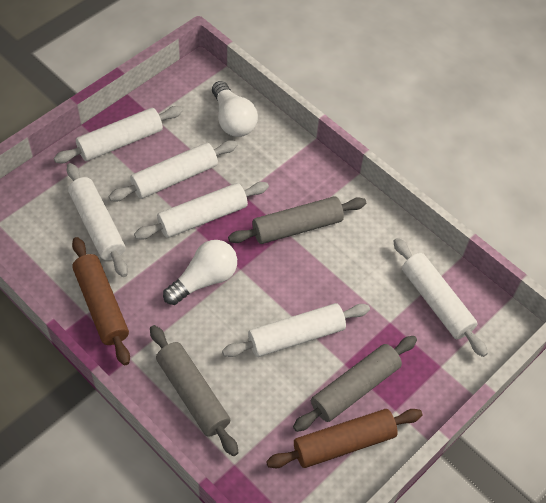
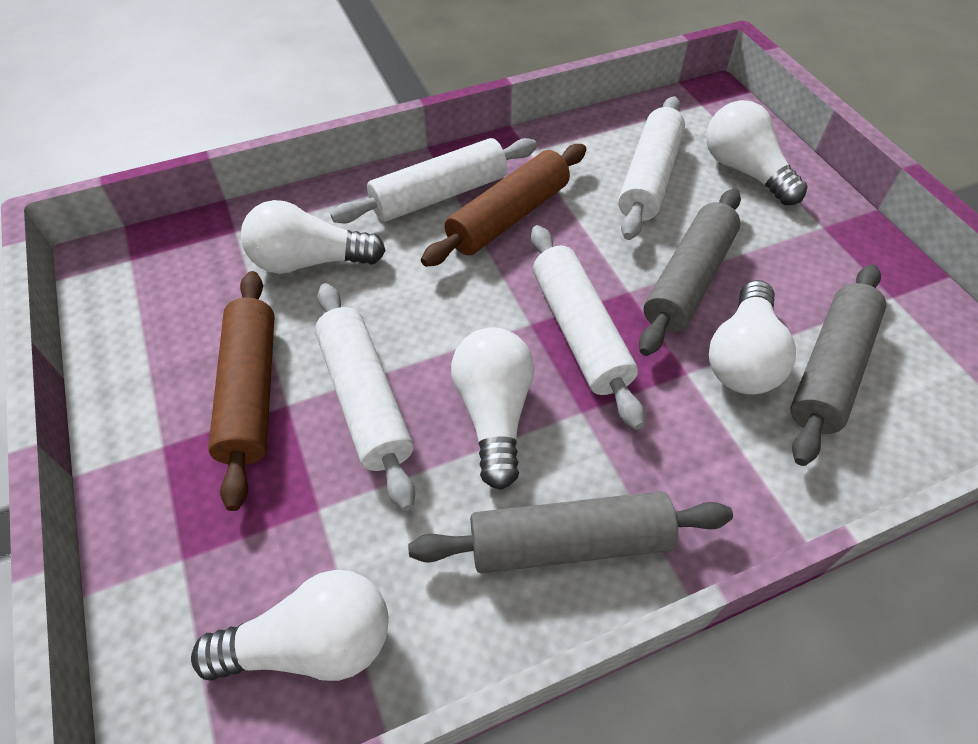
white light bulb: 2 -> 5
white rolling pin: 6 -> 4

